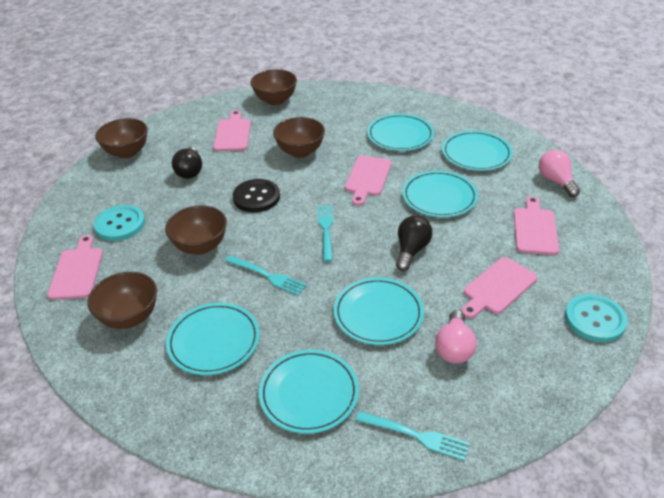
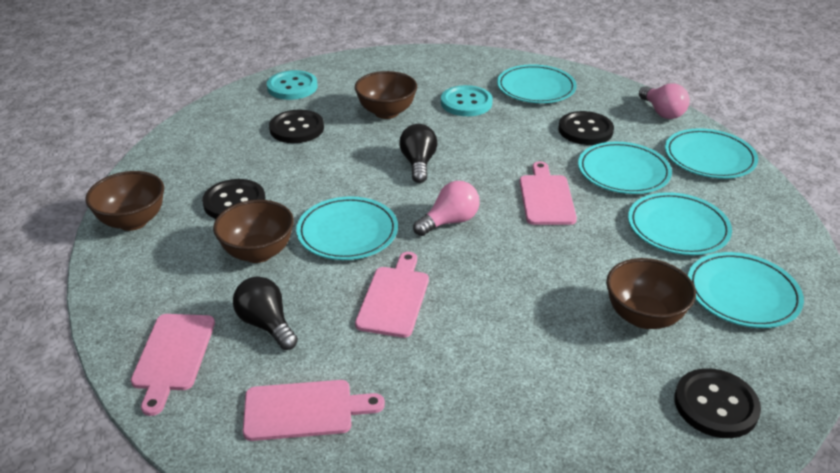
black button: 1 -> 4
brown bowl: 5 -> 4
pink cutting board: 5 -> 4
turquoise fork: 3 -> 0

